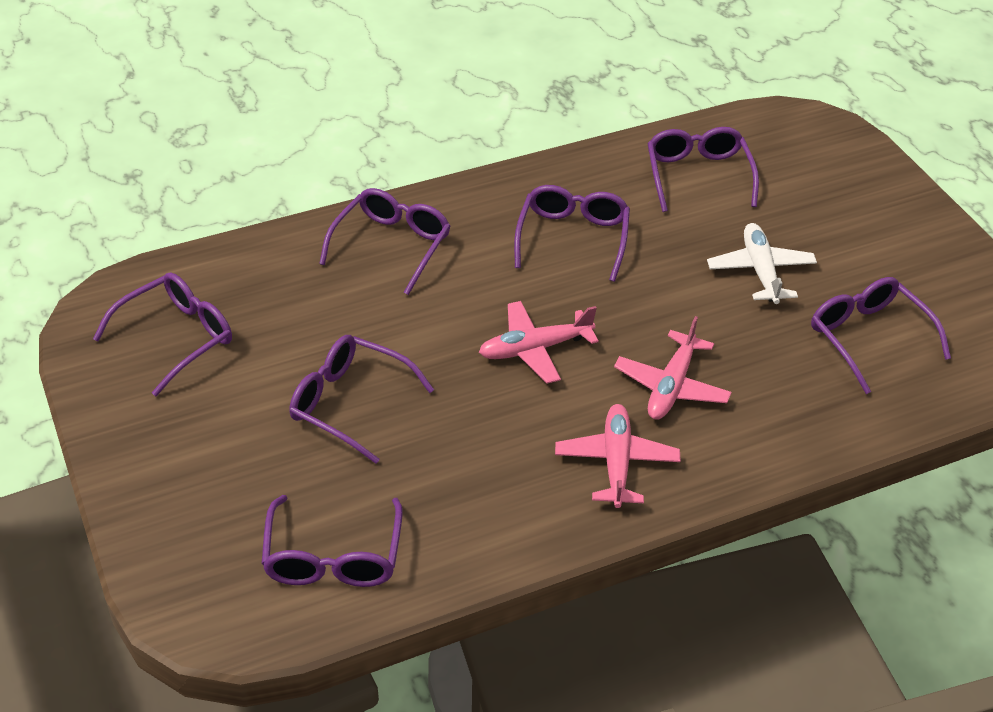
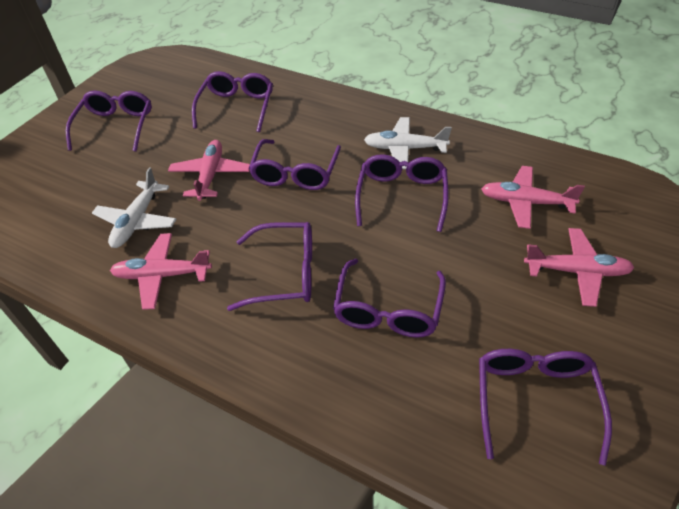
pink plane: 3 -> 4
white plane: 1 -> 2

